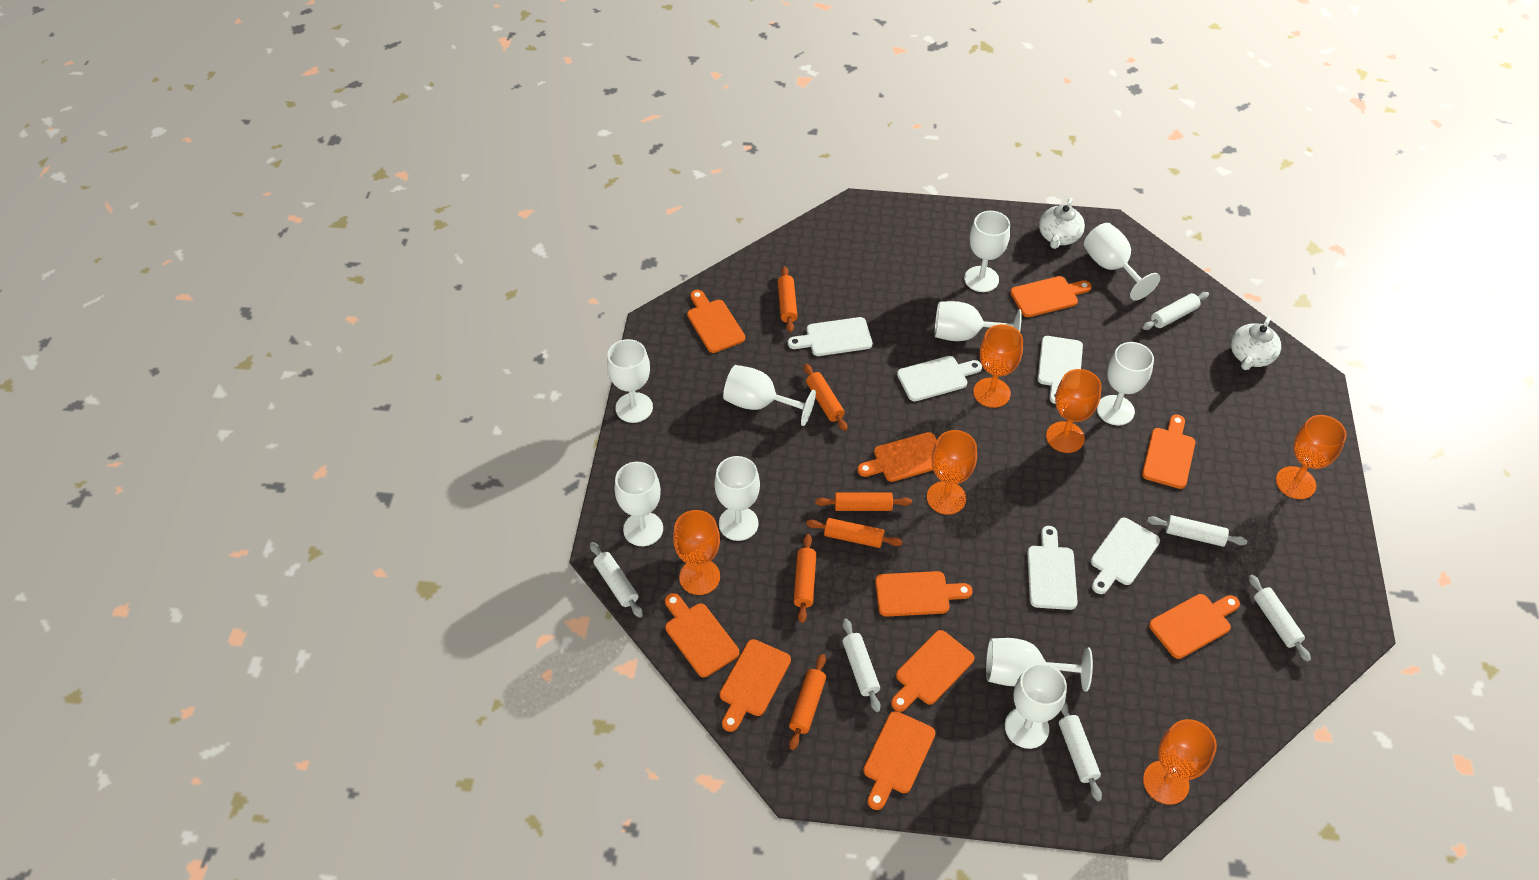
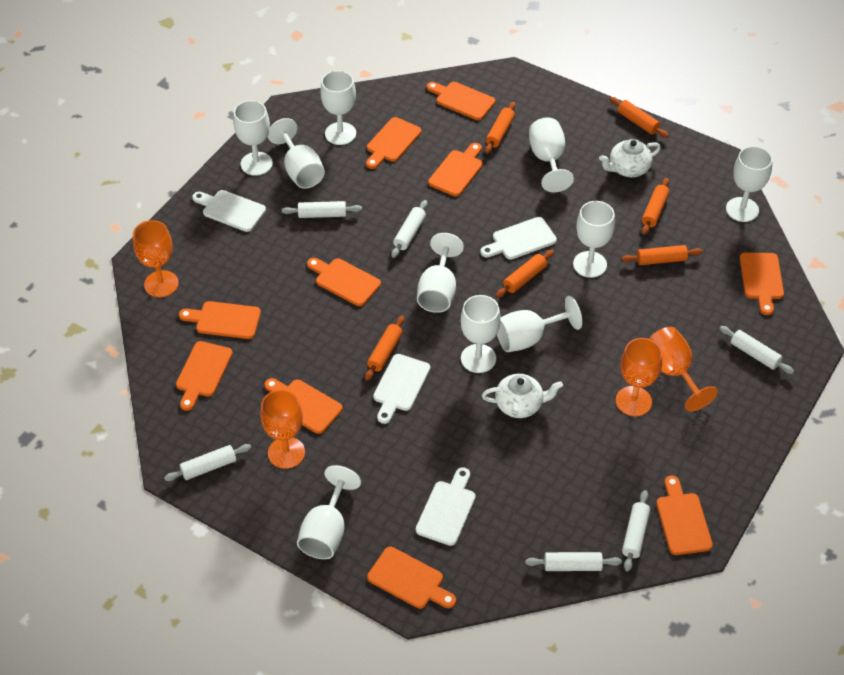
orange goblet: 6 -> 4
white cutting board: 5 -> 4

